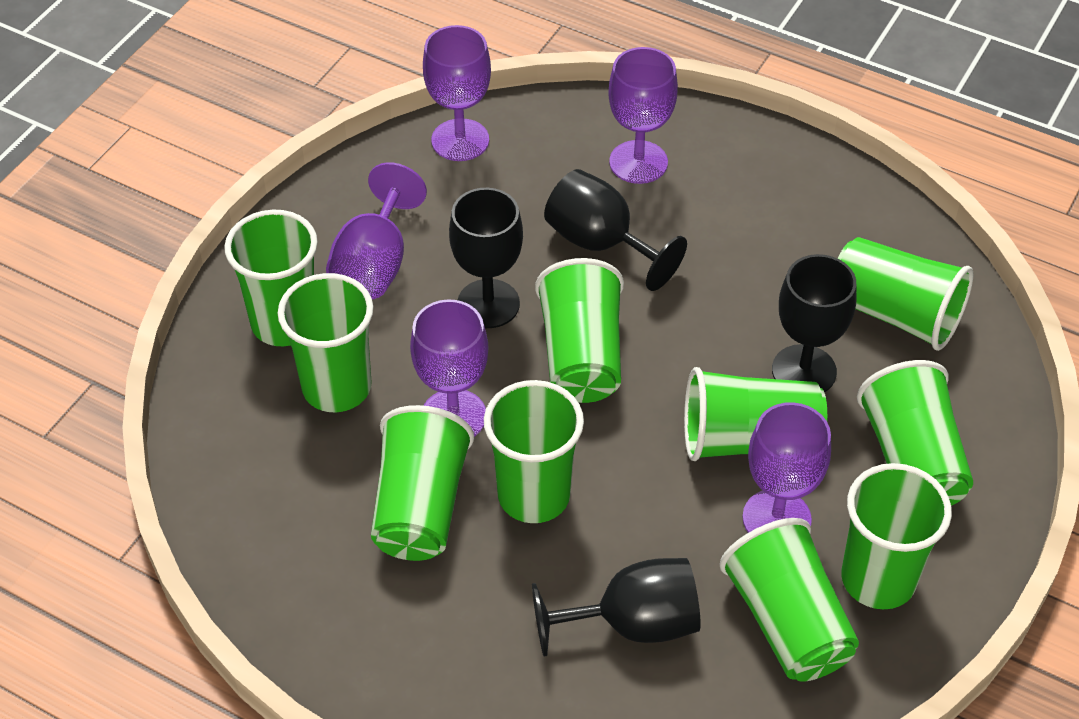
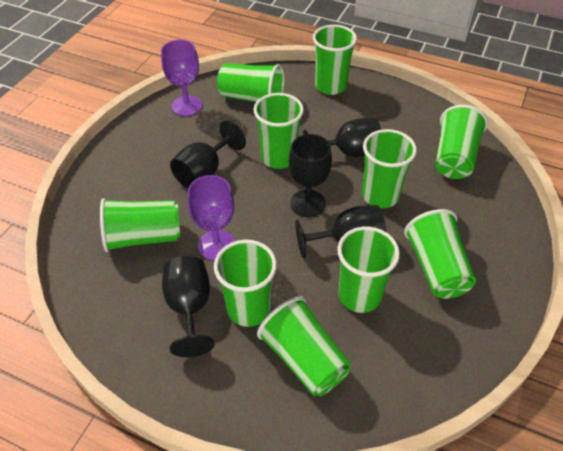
black goblet: 4 -> 5
purple goblet: 5 -> 2

